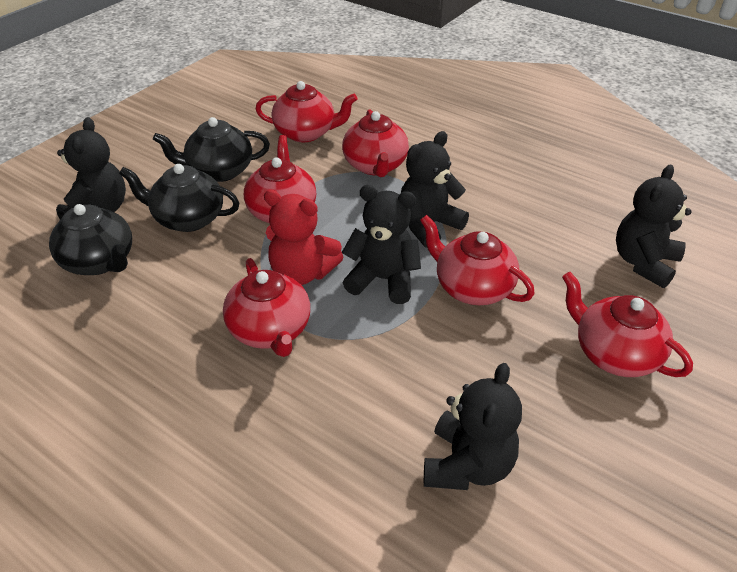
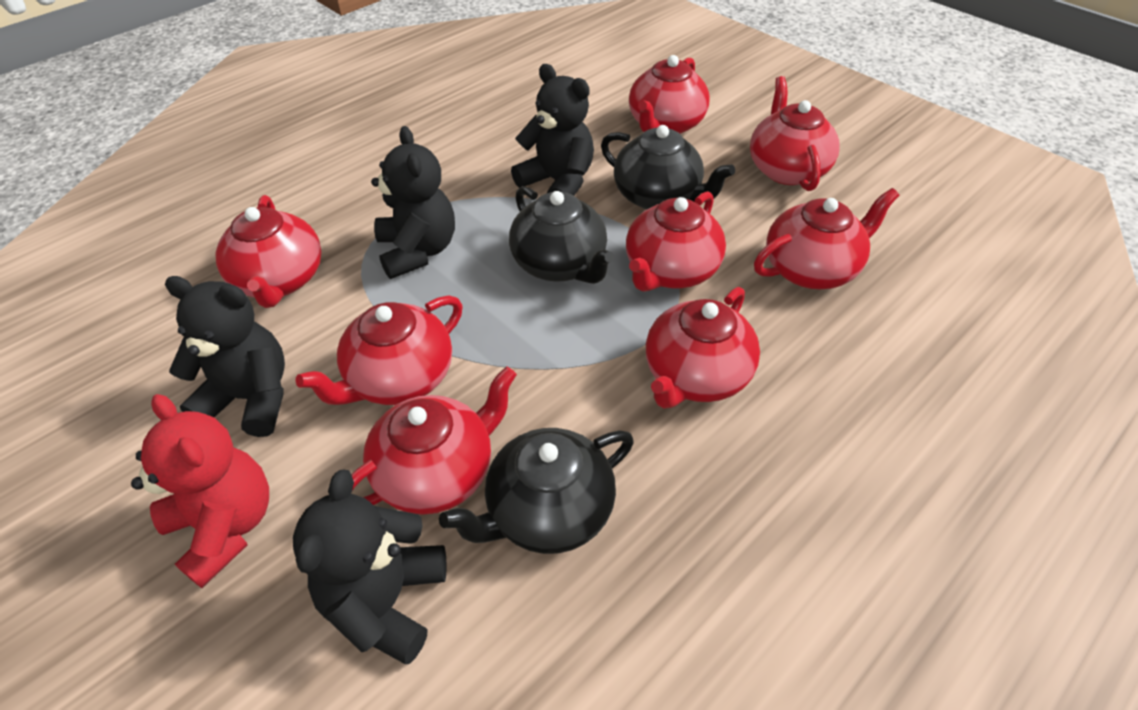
black teddy bear: 5 -> 4
red teapot: 6 -> 8

